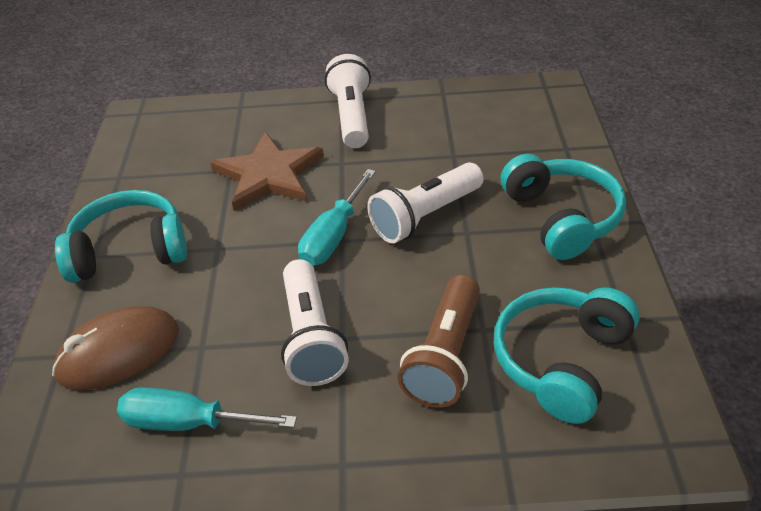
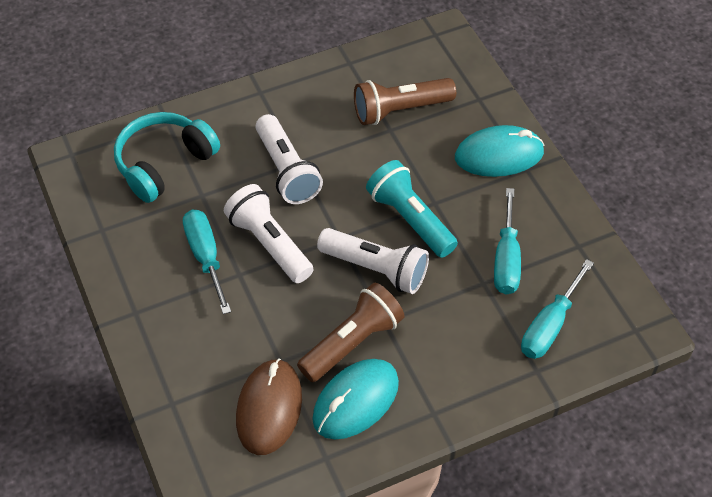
brown flashlight: 1 -> 2
brown star: 1 -> 0
turquoise flashlight: 0 -> 1
turquoise headphones: 3 -> 1
turquoise mouse: 0 -> 2
turquoise screwdriver: 2 -> 3

